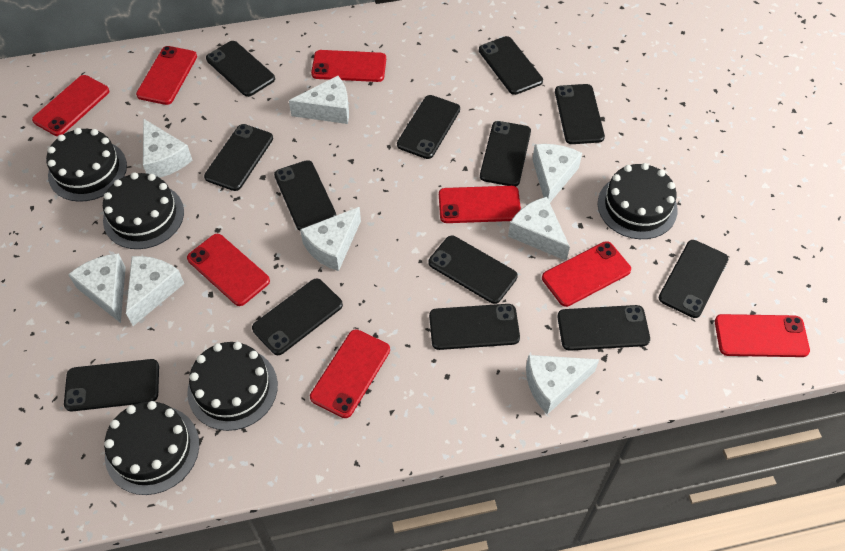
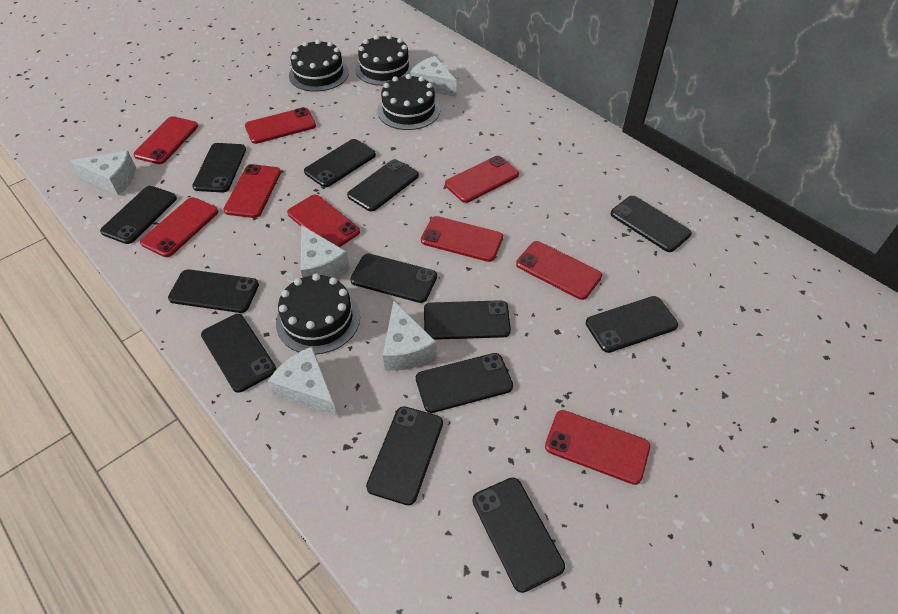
black cake: 5 -> 4
red phone: 8 -> 9
white cheese: 8 -> 5

